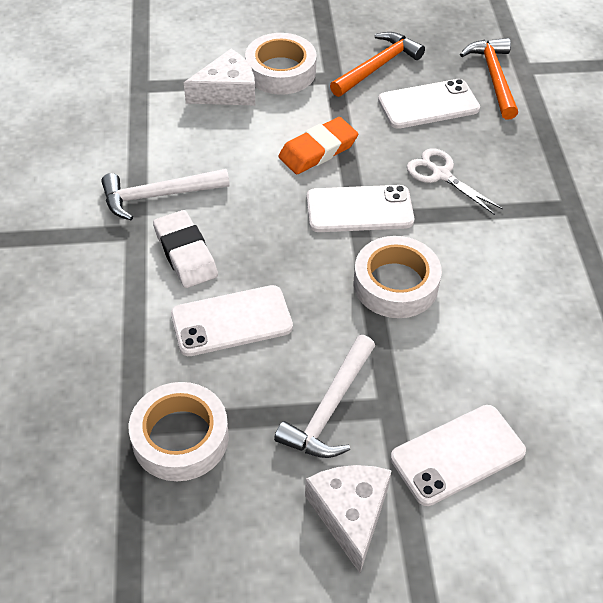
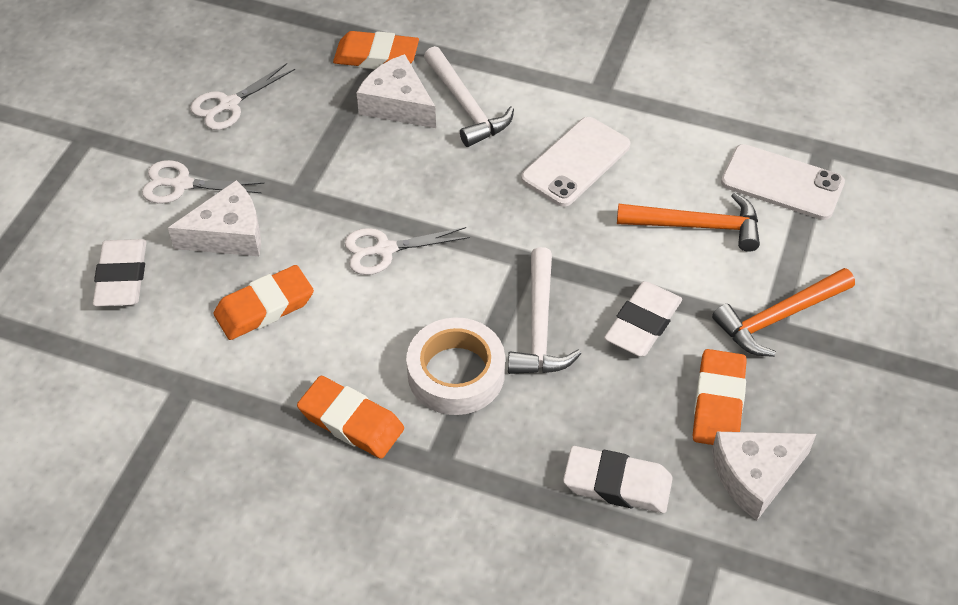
orange eraser: 1 -> 4
white cheese: 2 -> 3
white eraser: 1 -> 3
white phone: 4 -> 2
white scissors: 1 -> 3
white tape: 3 -> 1

